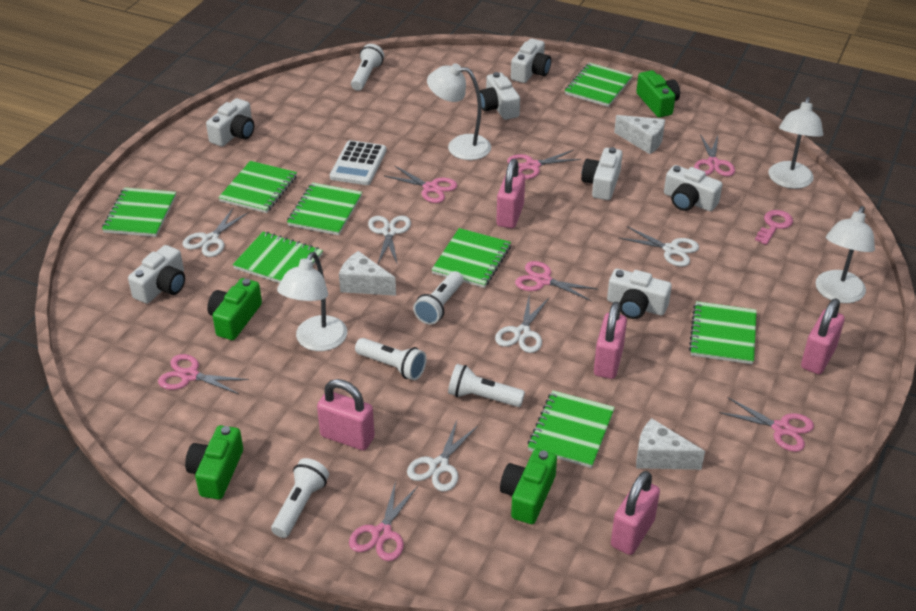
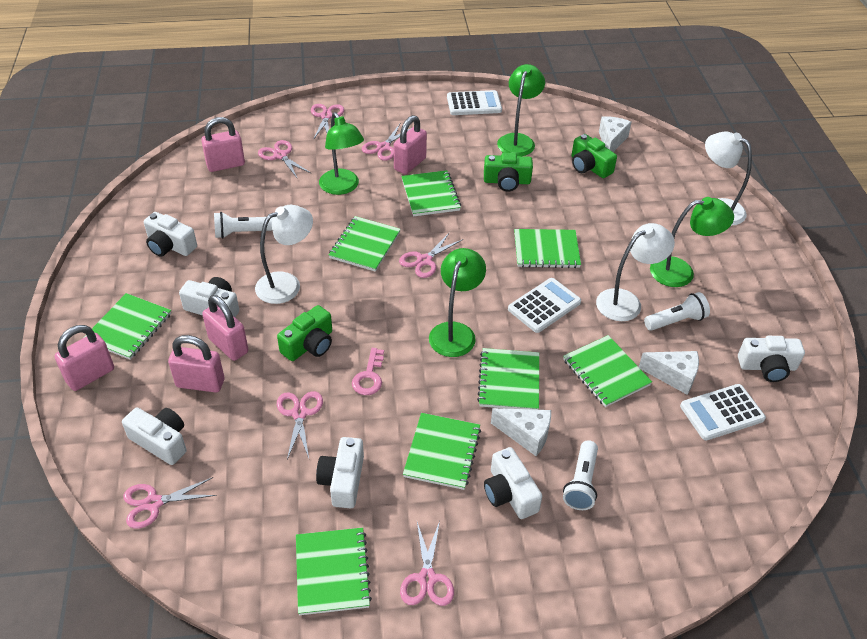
green camera: 4 -> 3
green lamp: 0 -> 4
white calculator: 1 -> 3
white camera: 7 -> 6
white flashlight: 5 -> 3
white lamp: 4 -> 3
white scissors: 5 -> 0

